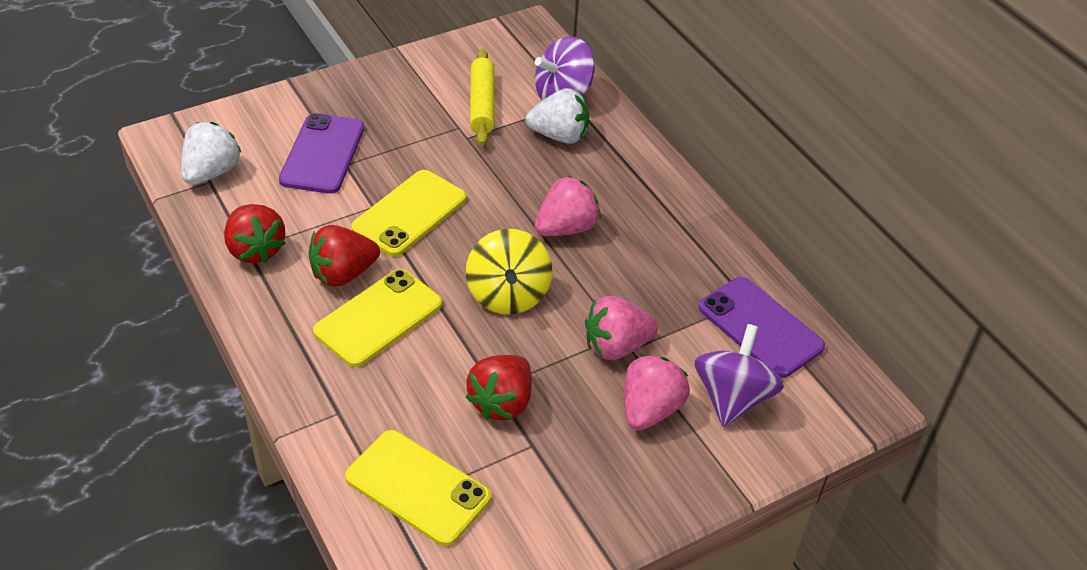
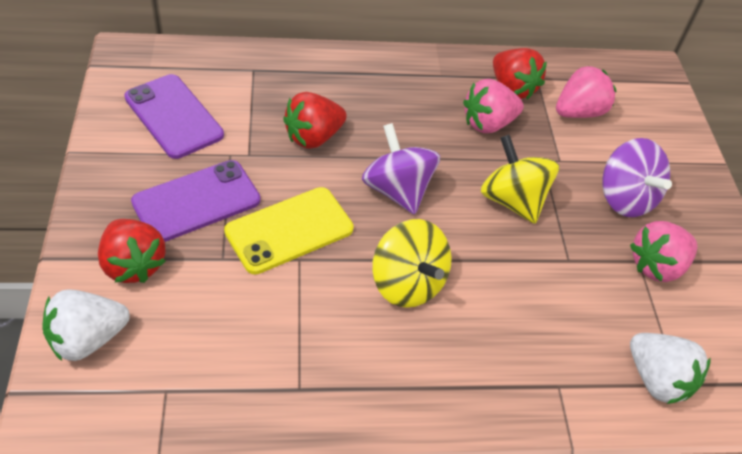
yellow phone: 3 -> 1
yellow rolling pin: 1 -> 0
yellow spinning top: 1 -> 2

